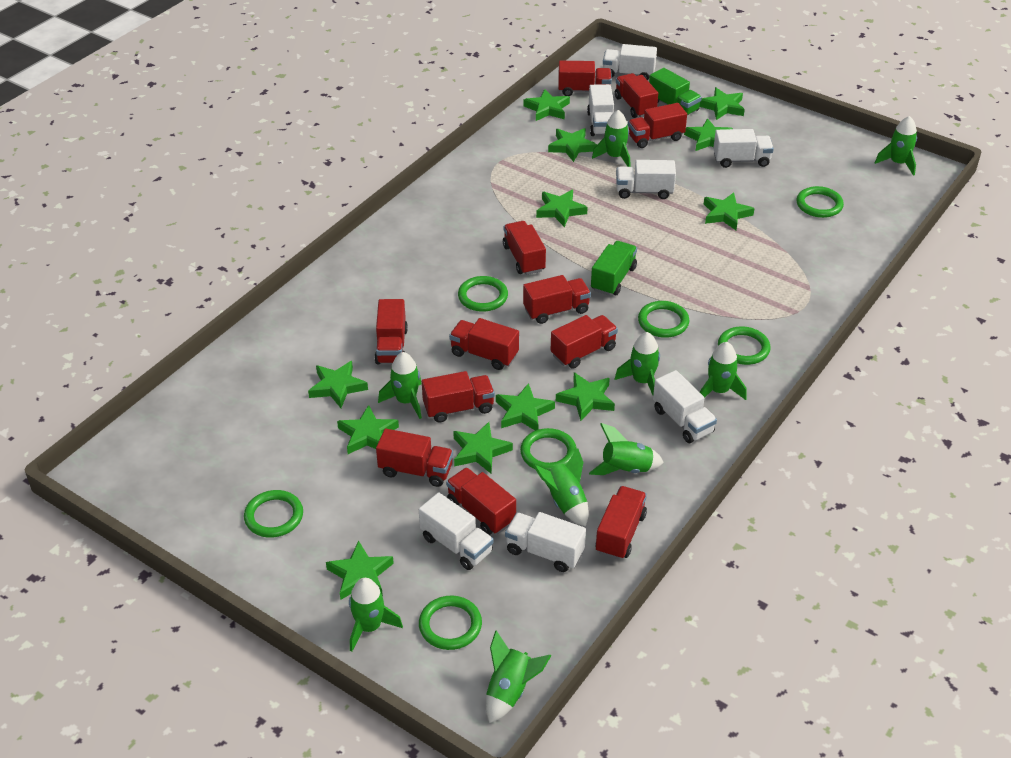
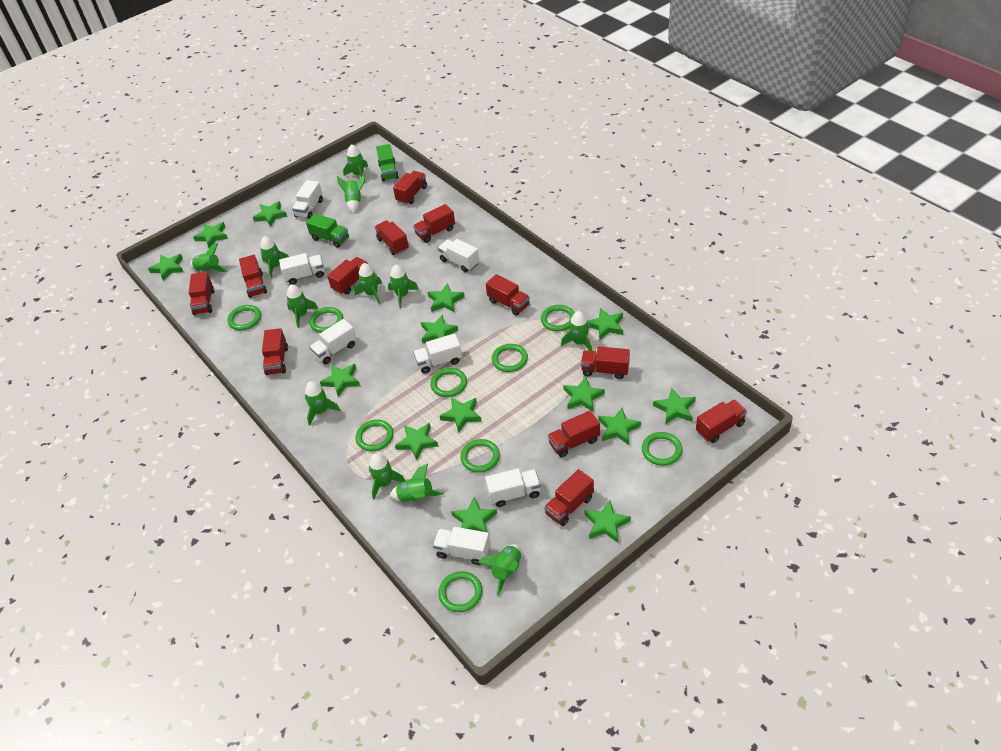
green ring: 7 -> 9
green rocket: 9 -> 12
green star: 12 -> 14

